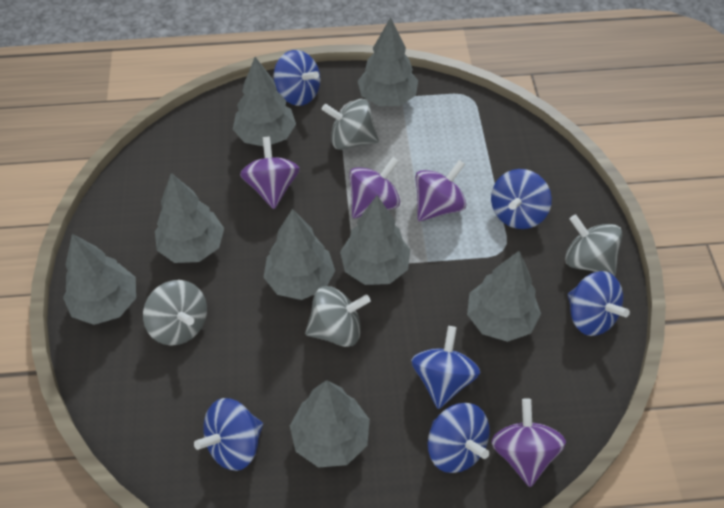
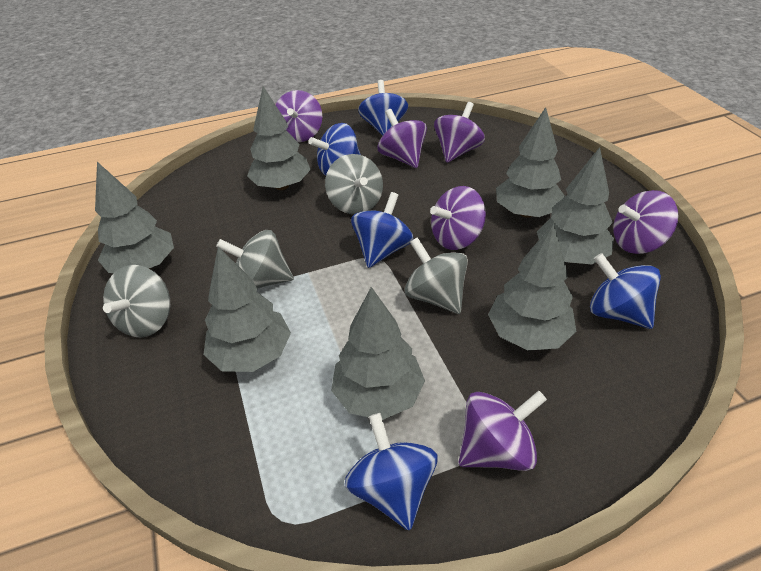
blue spinning top: 6 -> 5
grey tree: 8 -> 7
purple spinning top: 4 -> 6

